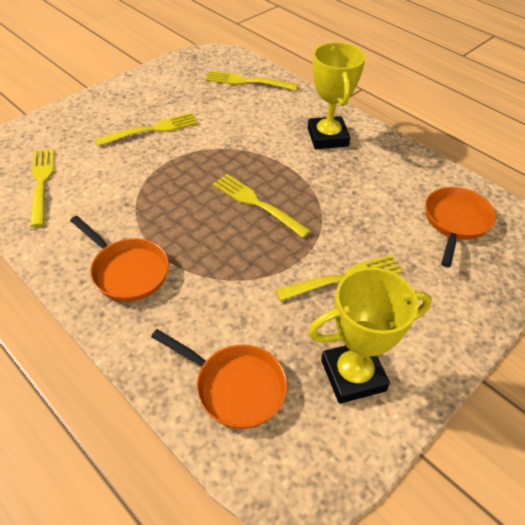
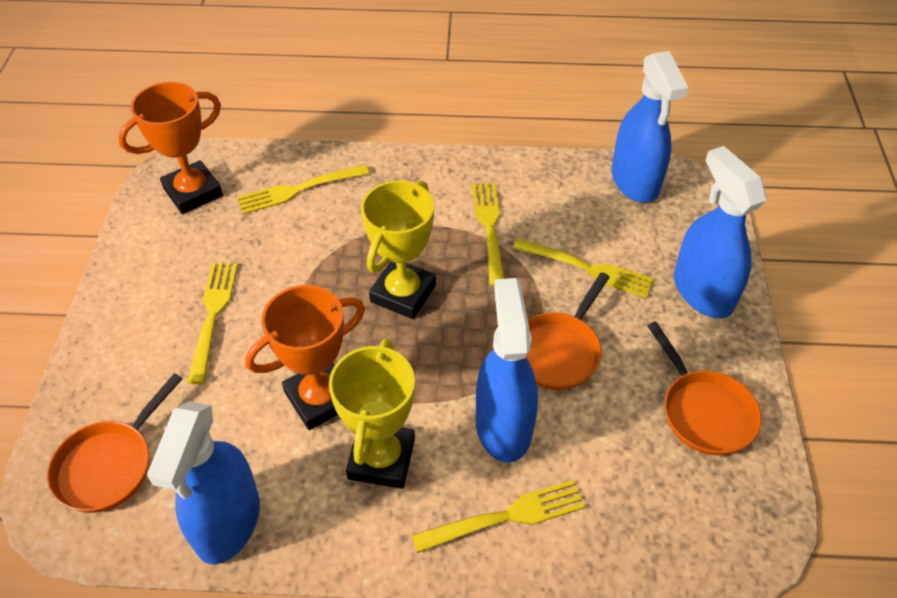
blue spray bottle: 0 -> 4
orange trophy: 0 -> 2

